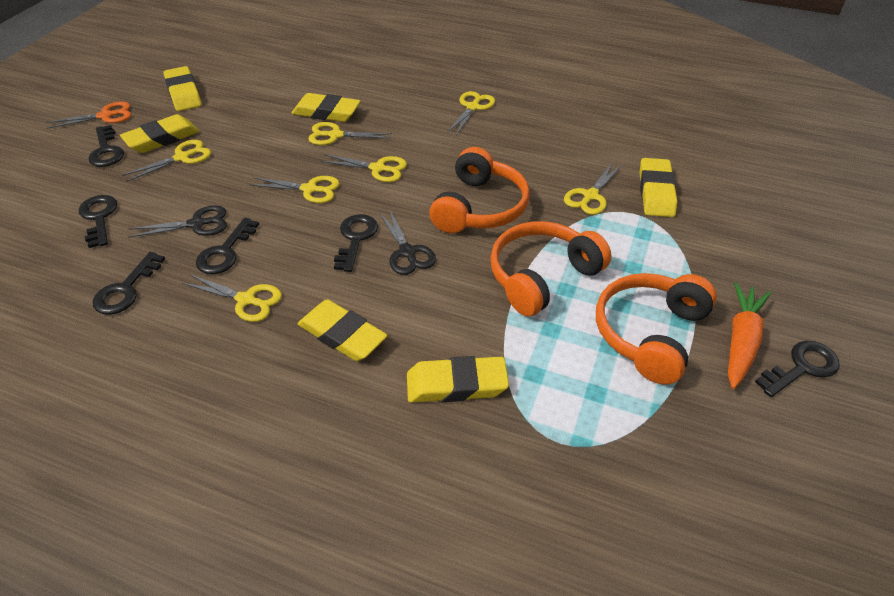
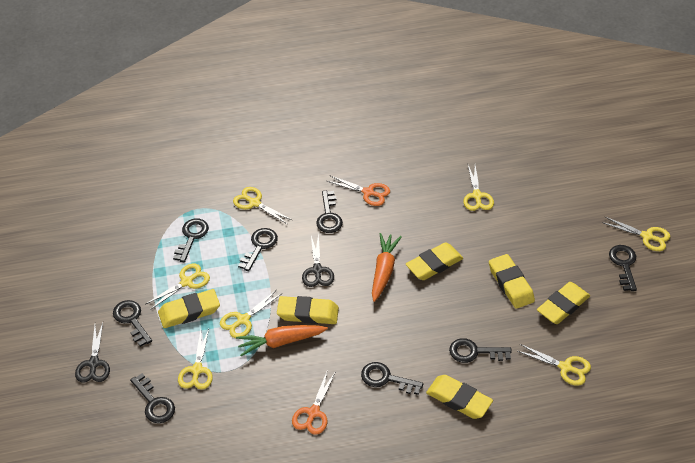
black key: 6 -> 8
orange carrot: 1 -> 2
orange headphones: 3 -> 0
orange scissors: 1 -> 2

